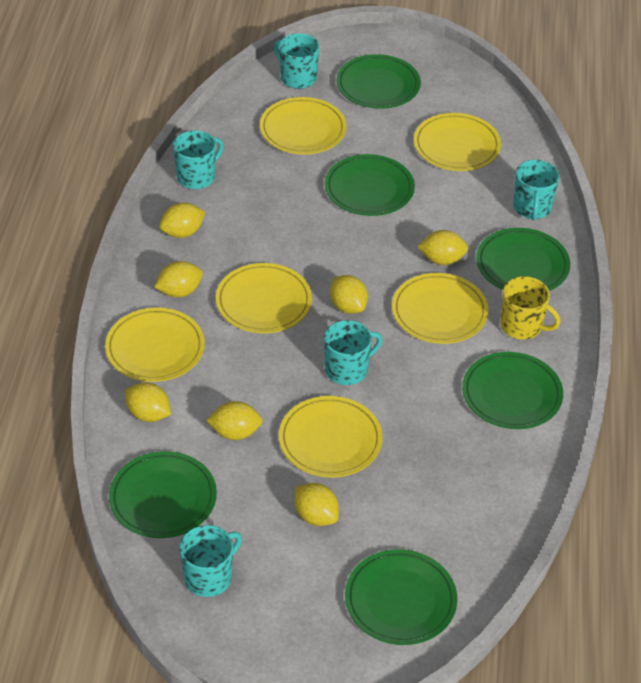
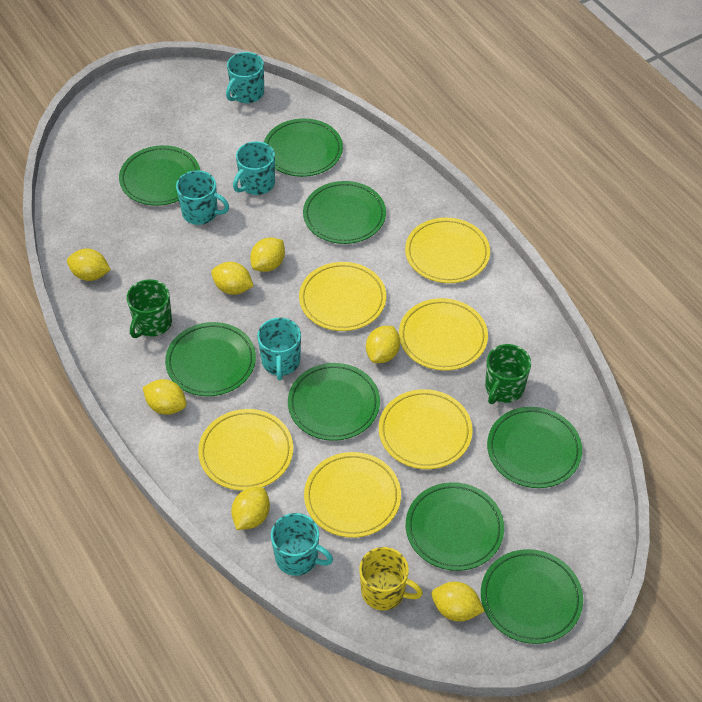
green mug: 0 -> 2
green plate: 6 -> 8

